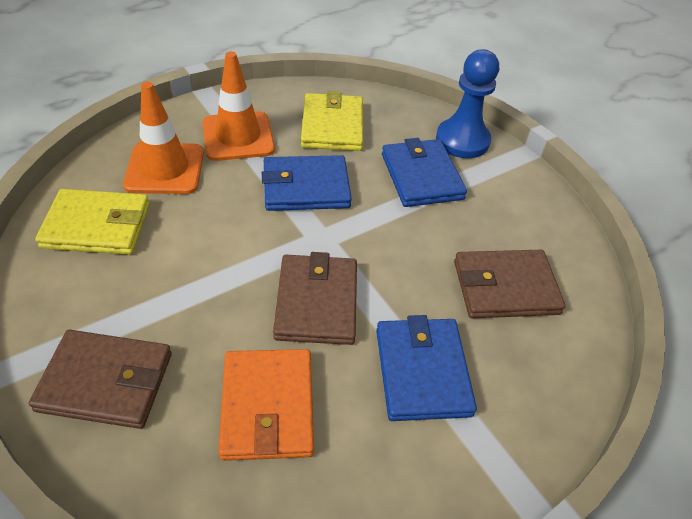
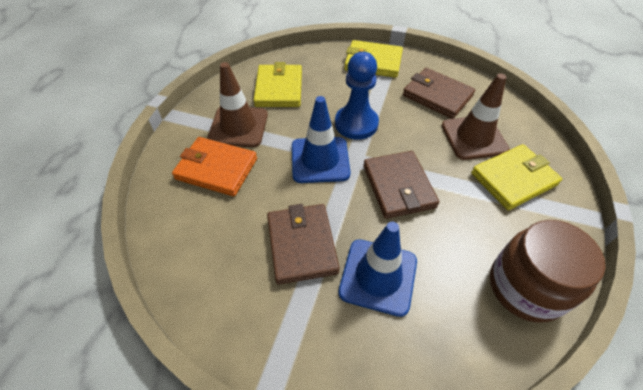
blue traffic cone: 0 -> 2
blue wallet: 3 -> 0
brown jar: 0 -> 1
brown traffic cone: 0 -> 2
orange traffic cone: 2 -> 0
yellow wallet: 2 -> 3

